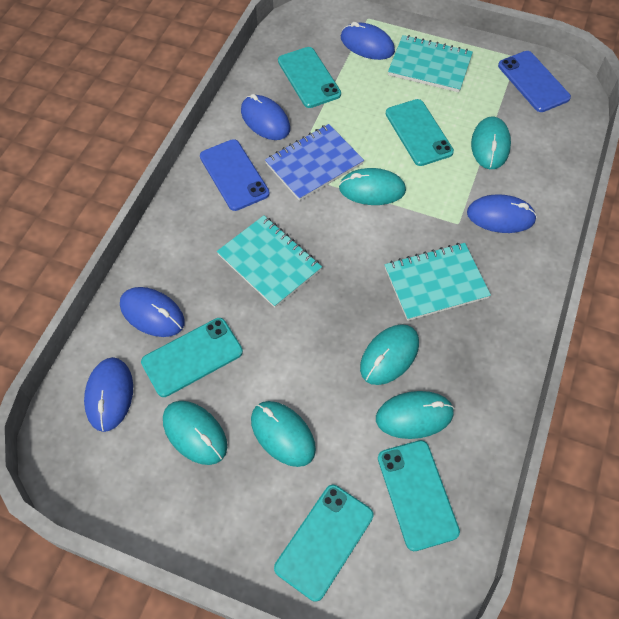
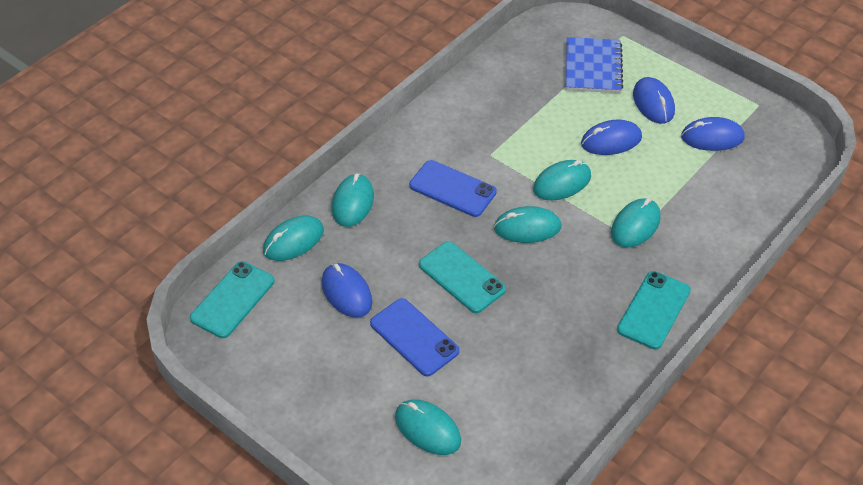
blue mouse: 5 -> 4
turquoise notebook: 3 -> 0
turquoise phone: 5 -> 3

